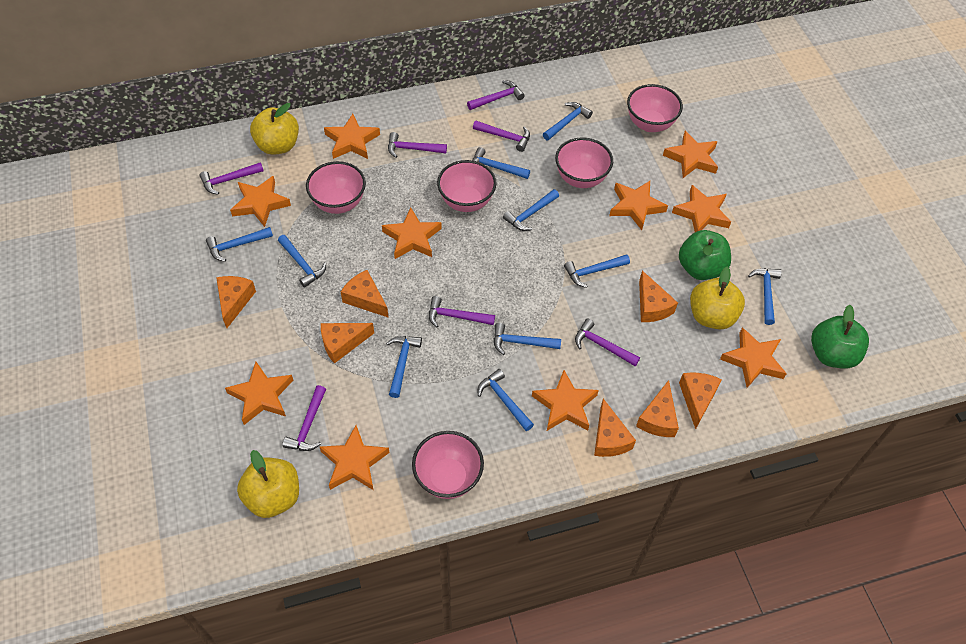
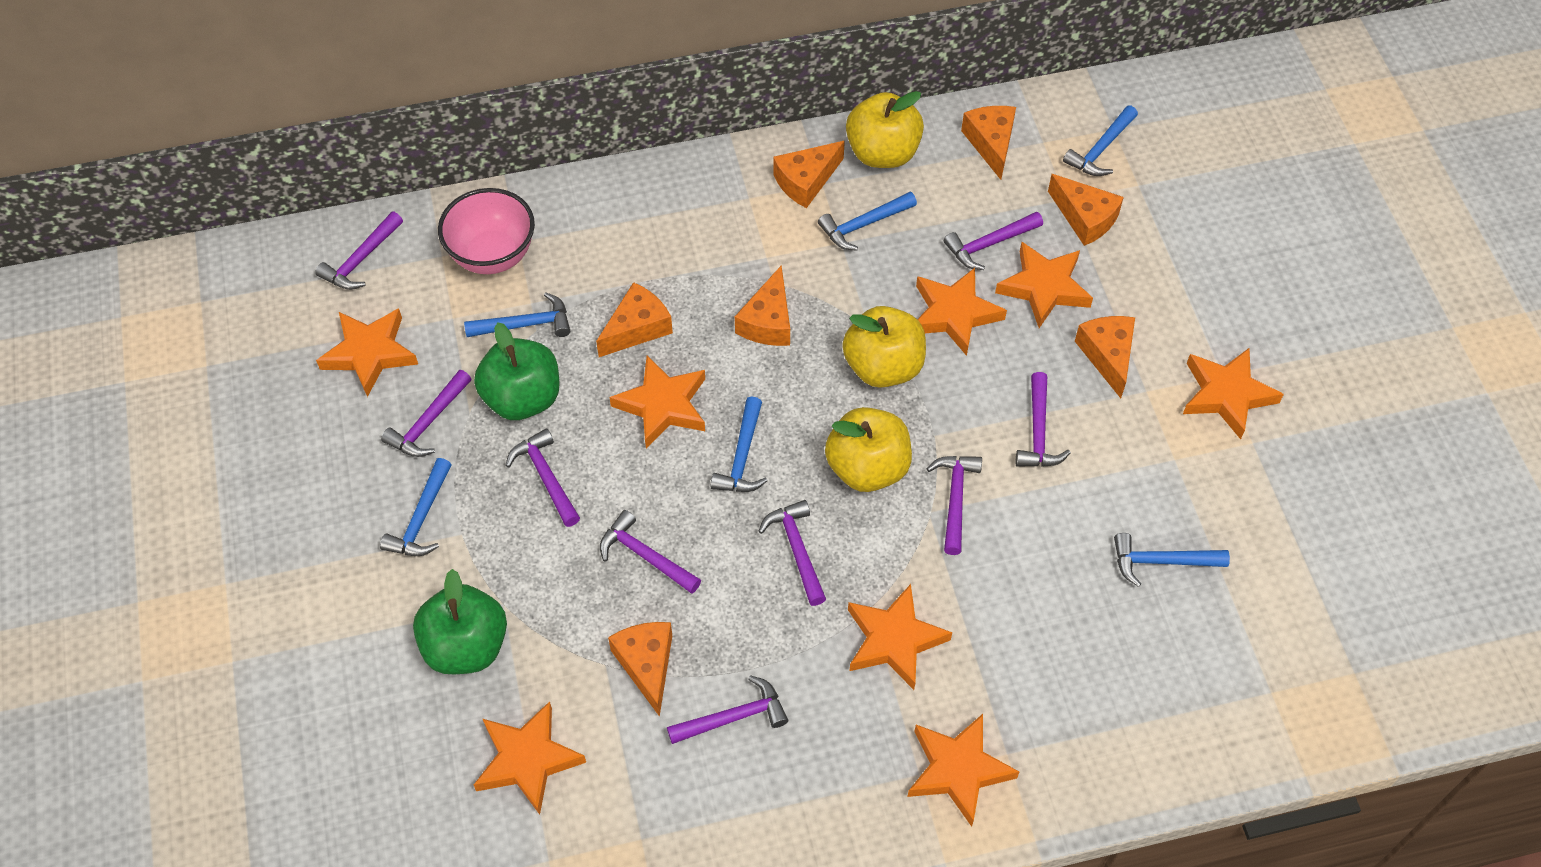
blue hammer: 10 -> 6
orange star: 10 -> 8
pink bowl: 5 -> 1
purple hammer: 7 -> 9

